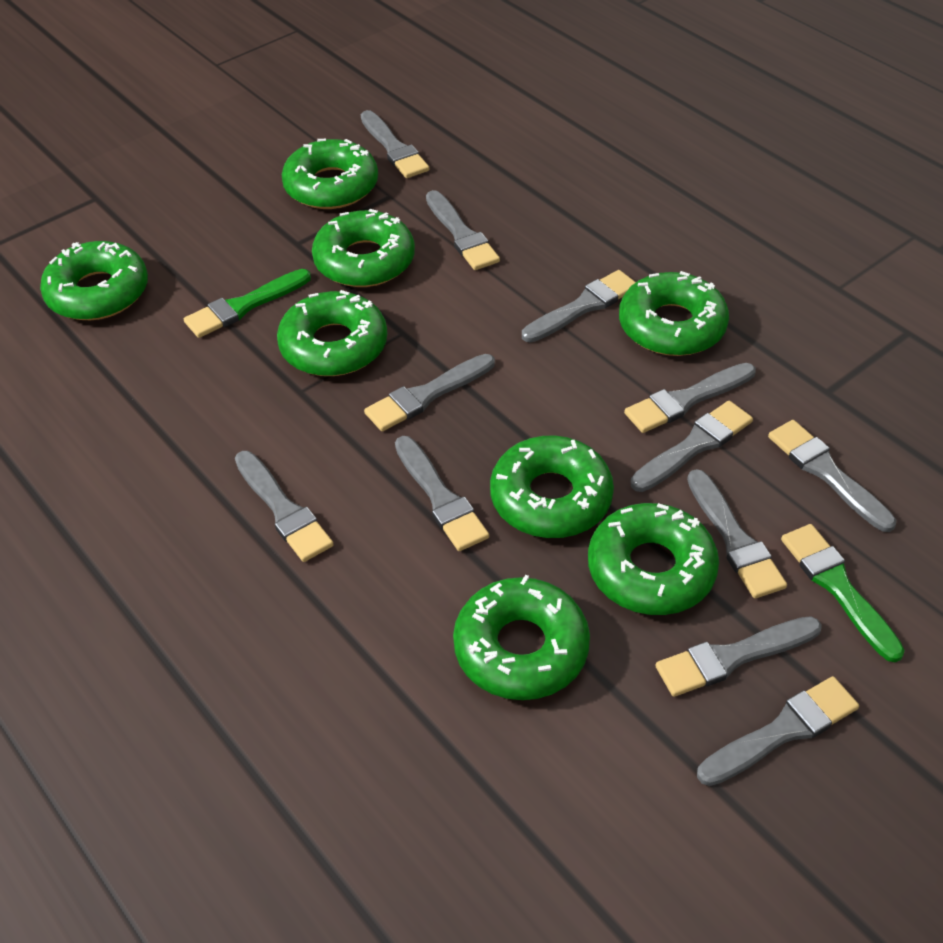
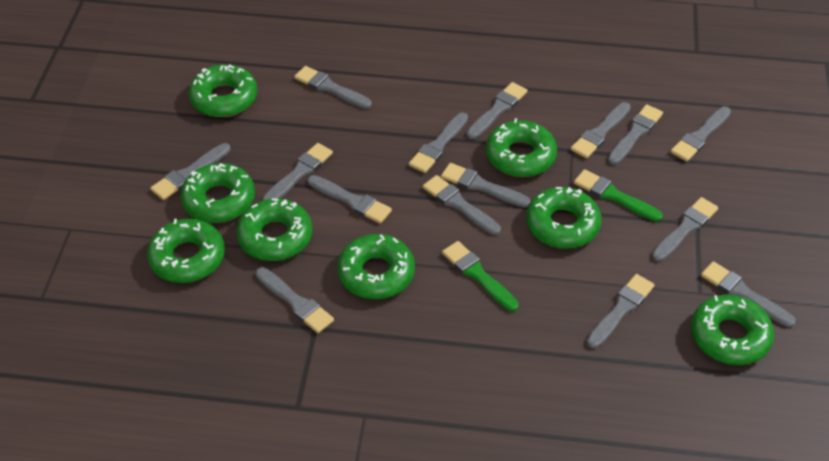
grey brush: 12 -> 15

